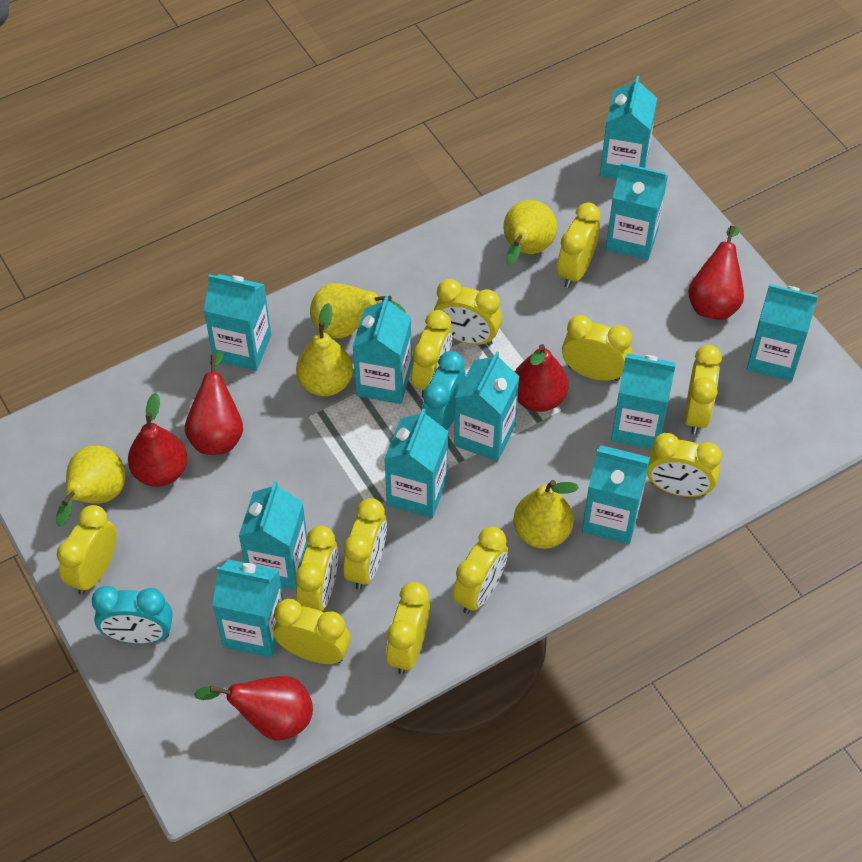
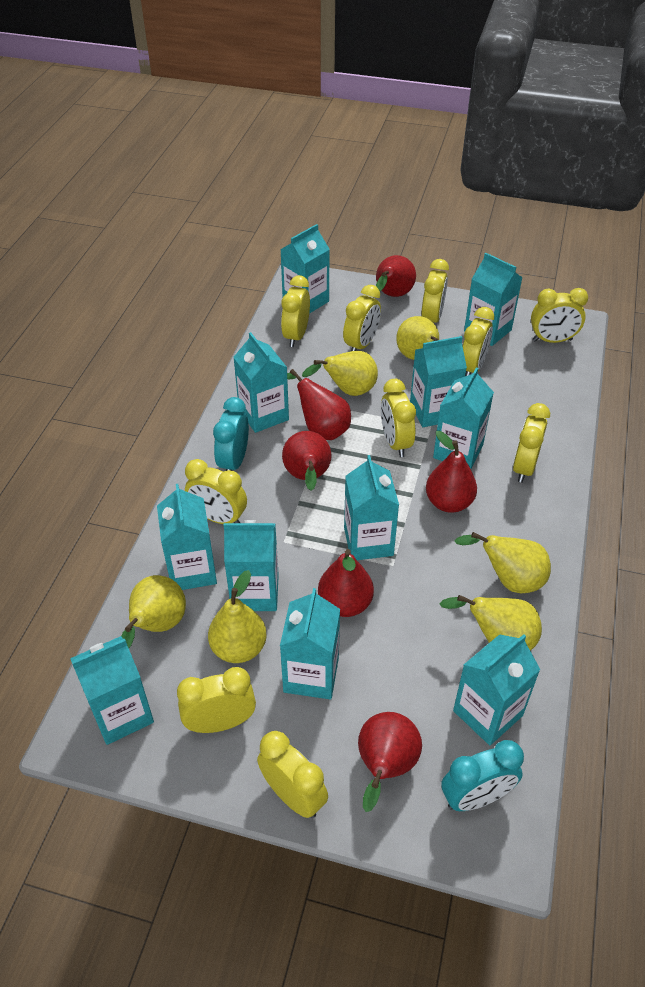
red pear: 5 -> 6
yellow clock: 12 -> 10
yellow pear: 5 -> 6

